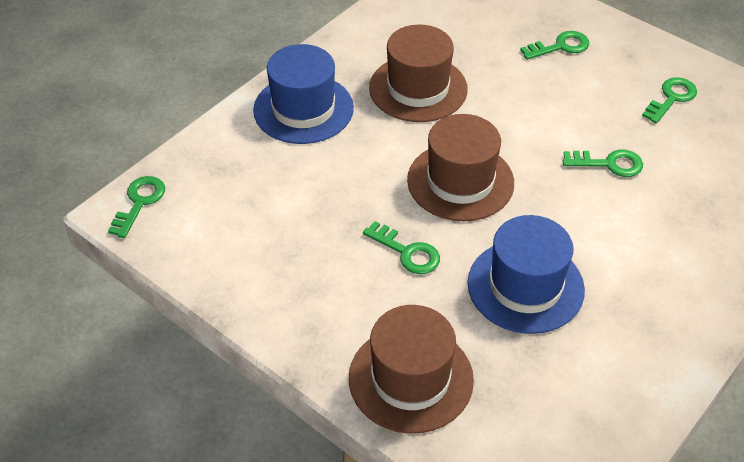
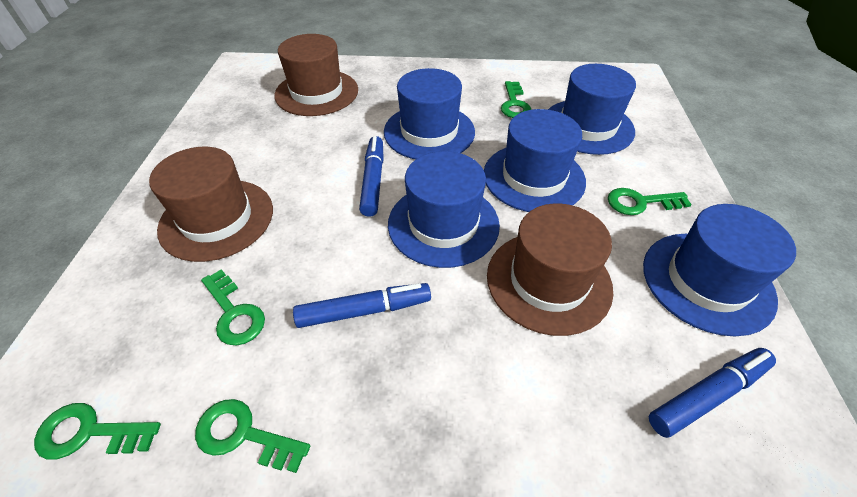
blue hat: 2 -> 5
blue marker: 0 -> 3

